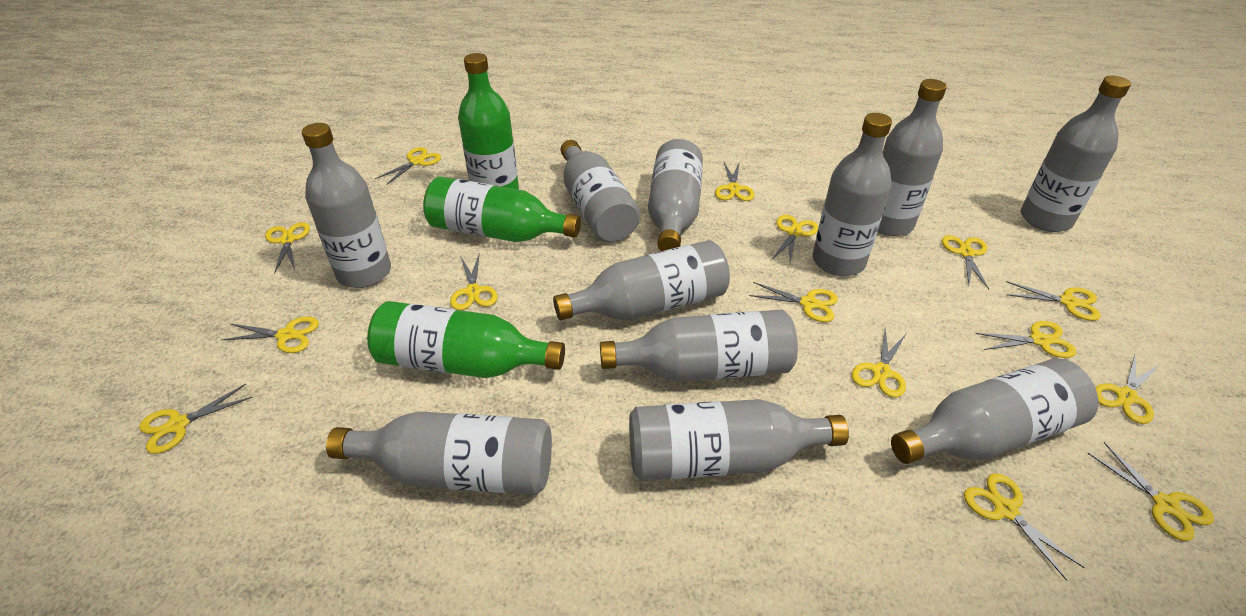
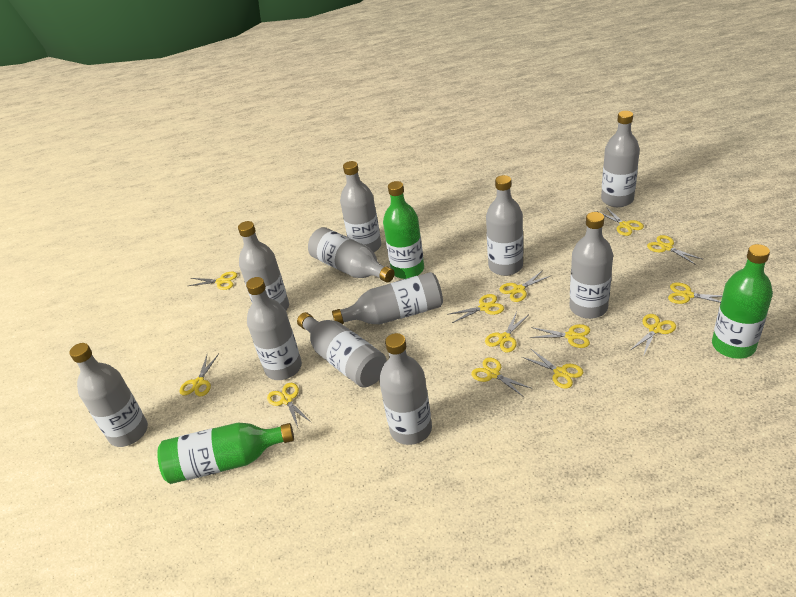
yellow scissors: 15 -> 13

